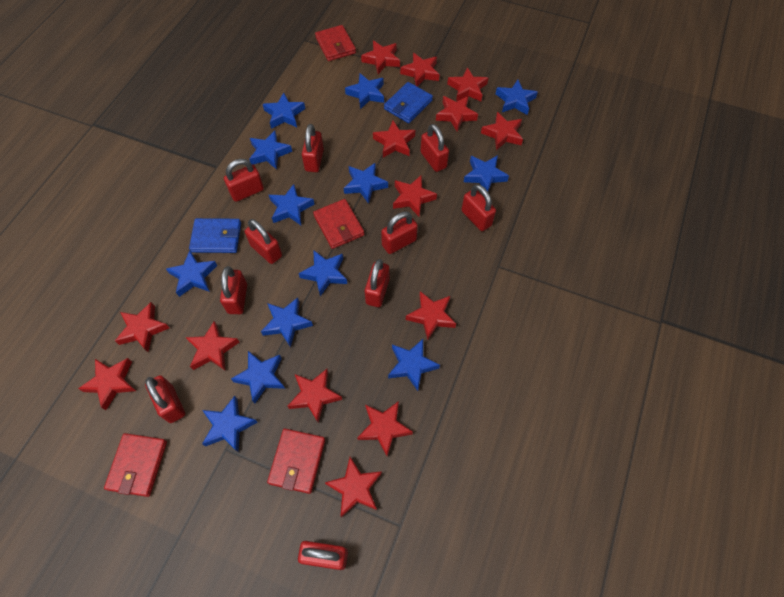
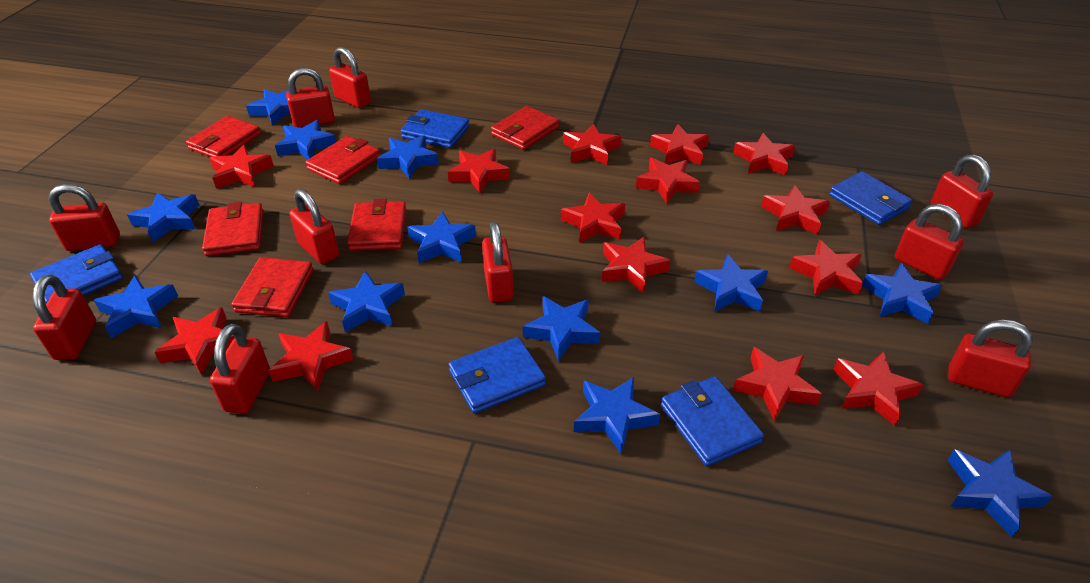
blue star: 13 -> 12
blue wallet: 2 -> 5
red wallet: 4 -> 6

